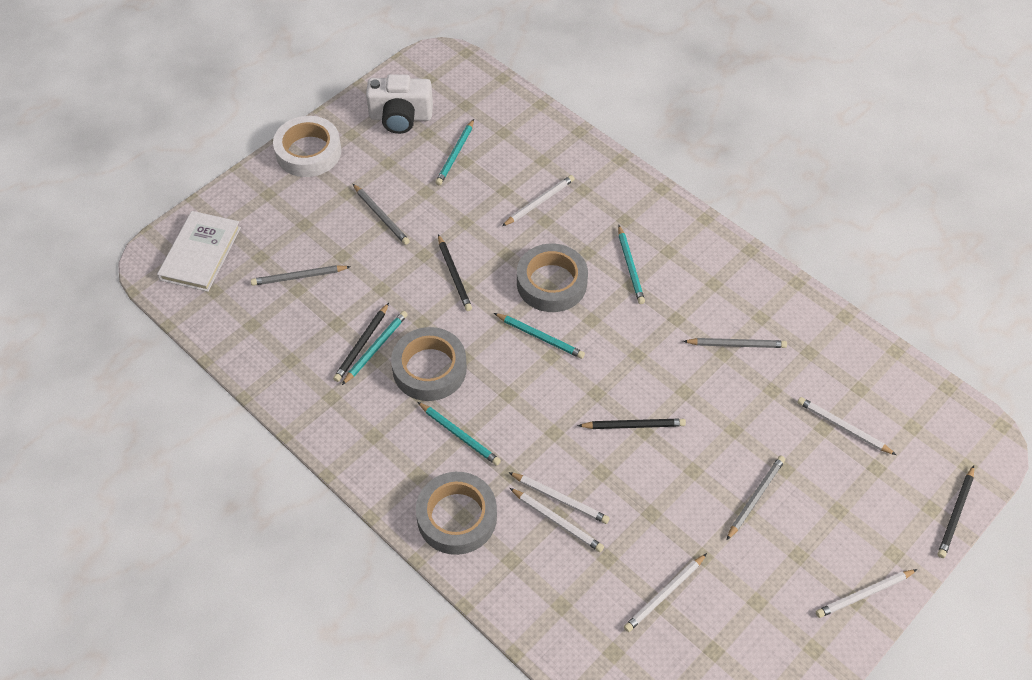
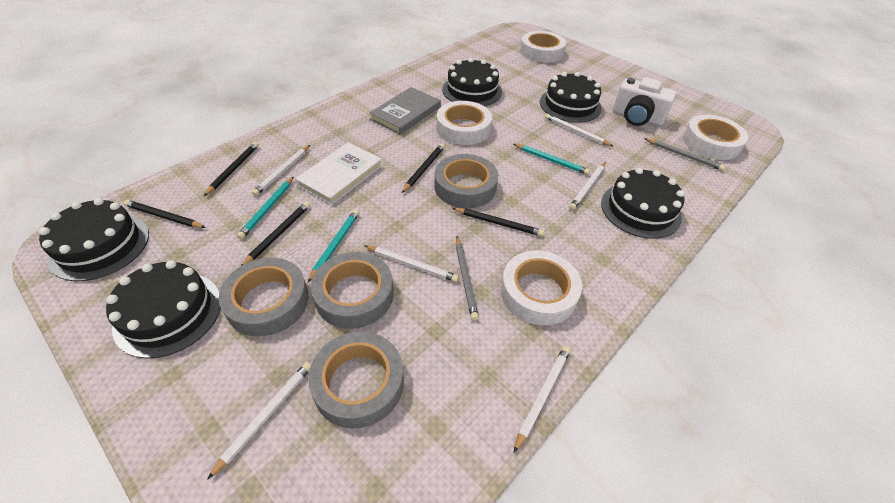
black cake: 0 -> 5
black pencil: 4 -> 5
grey book: 0 -> 1
grey pencil: 4 -> 2
grey tape: 3 -> 4
turquoise pencil: 5 -> 3
white tape: 1 -> 4

